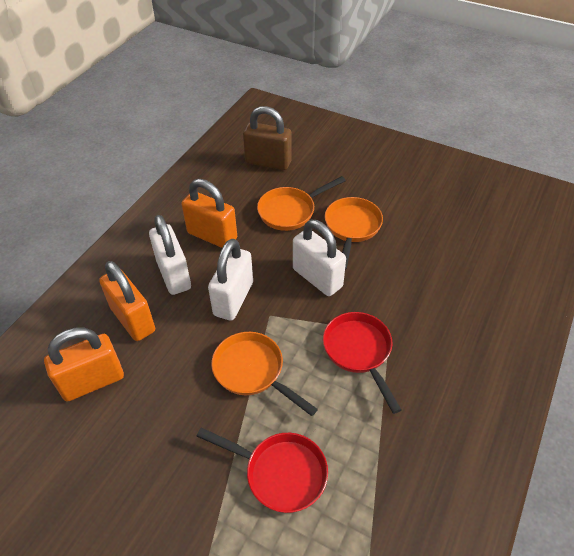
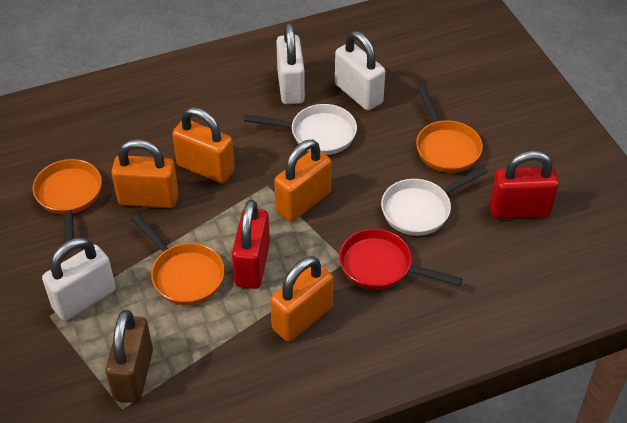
orange padlock: 3 -> 4
red padlock: 0 -> 2
red pan: 2 -> 1
white pan: 0 -> 2

